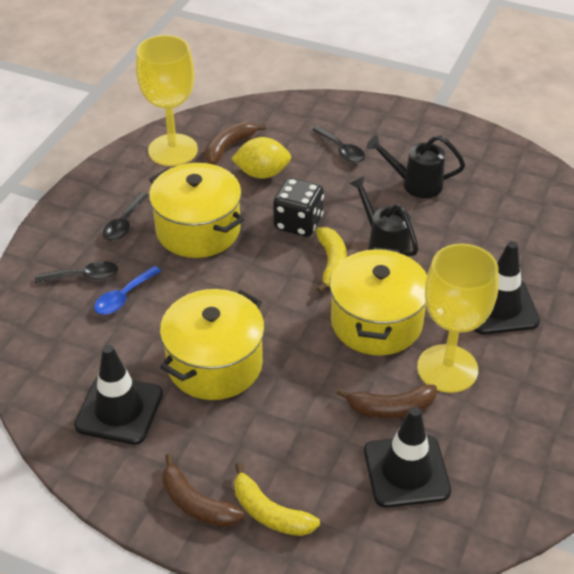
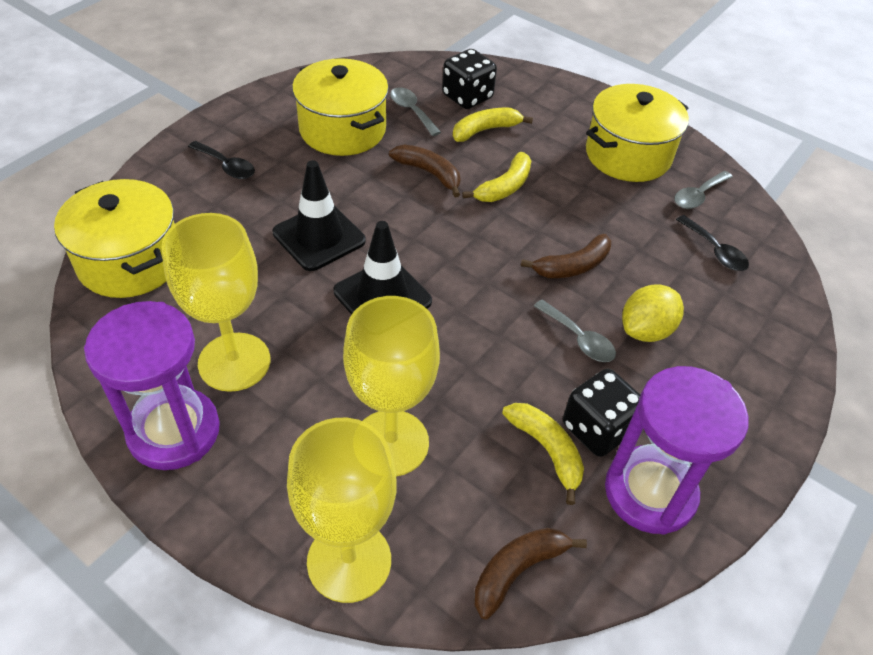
black dice: 1 -> 2
black spoon: 3 -> 2
black traffic cone: 3 -> 2
black watering can: 2 -> 0
blue spoon: 1 -> 0
grey spoon: 0 -> 3
purple hourglass: 0 -> 2
yellow banana: 2 -> 3
yellow goblet: 2 -> 3

